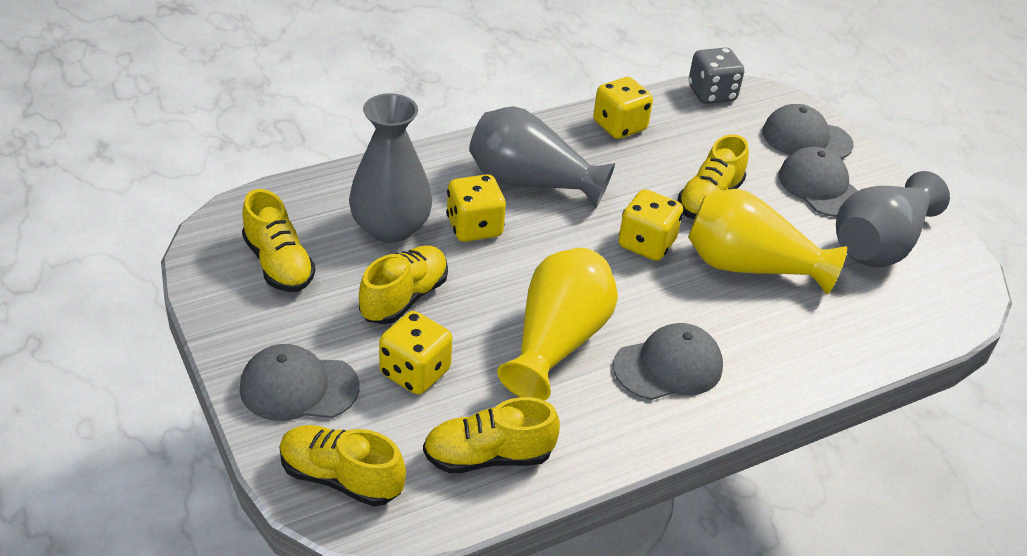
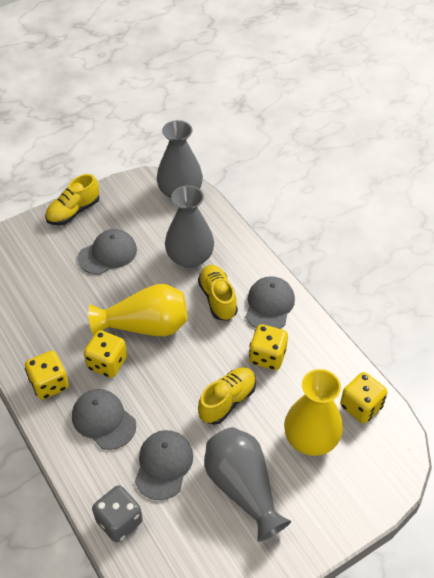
yellow shoe: 5 -> 3

